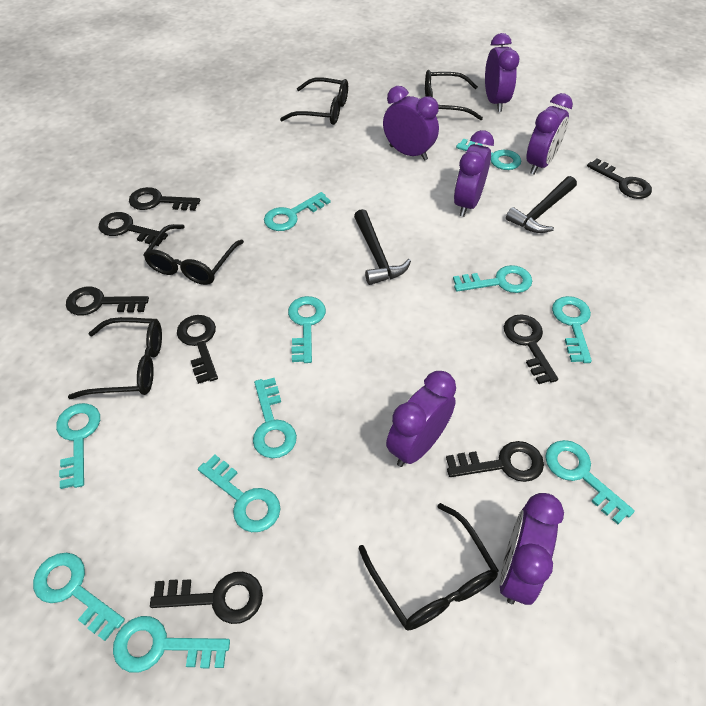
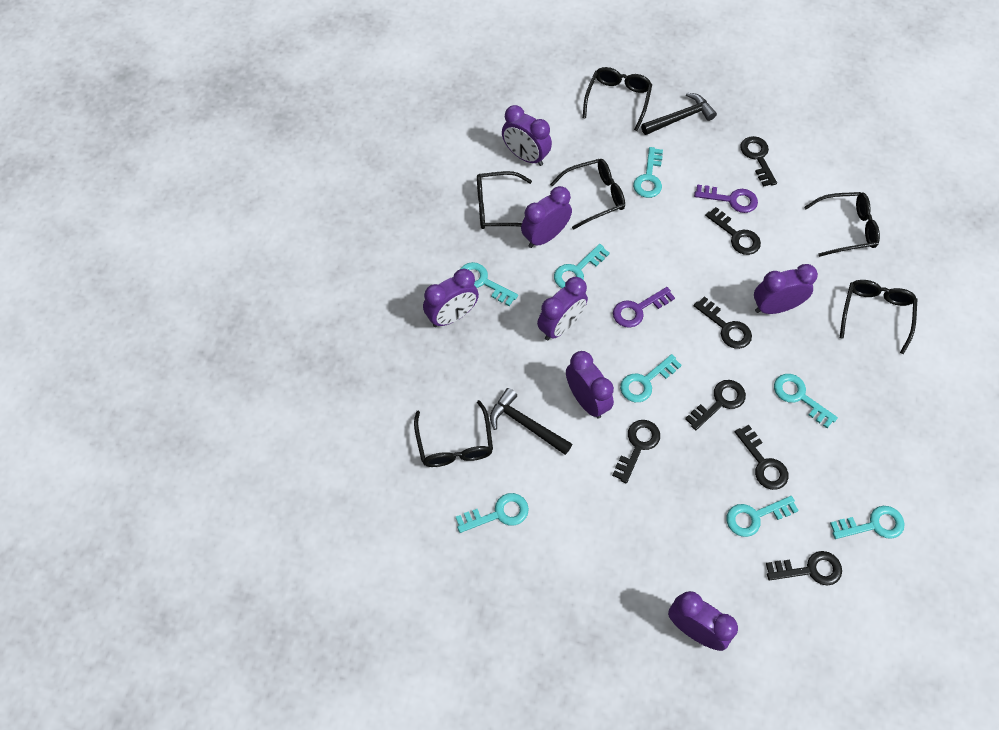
black glasses: 5 -> 6
black key: 8 -> 7
purple clock: 6 -> 7
purple key: 0 -> 2
turquoise key: 11 -> 8

